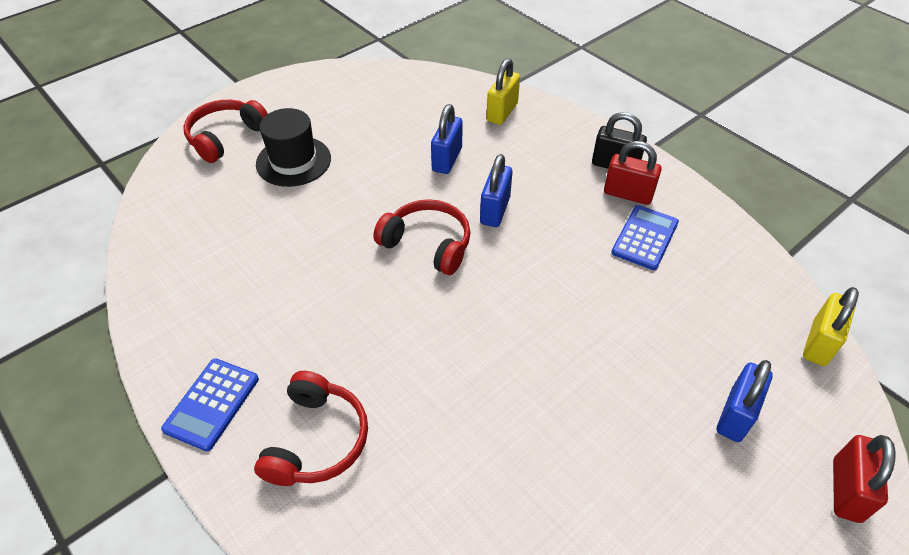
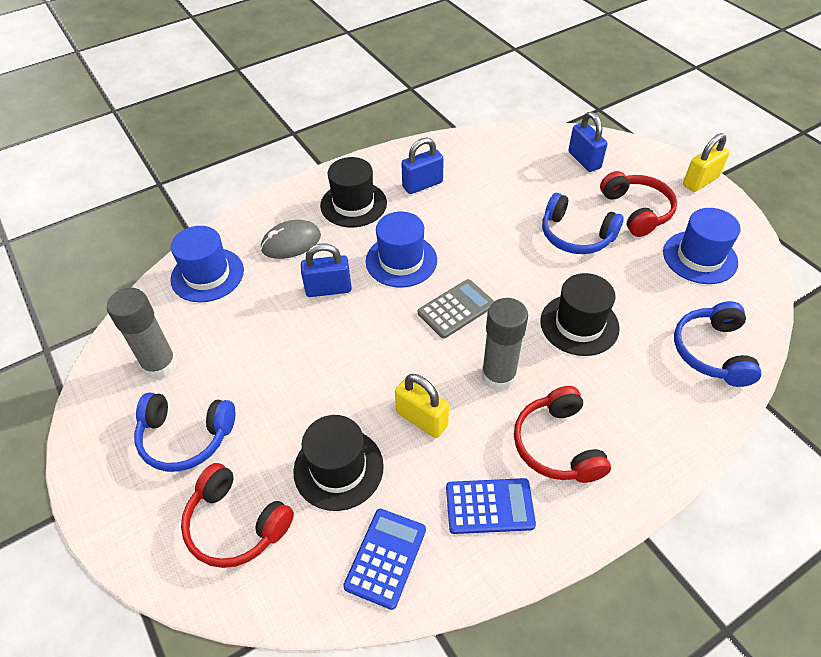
black hat: 1 -> 3
black padlock: 1 -> 0
blue hat: 0 -> 3
blue headphones: 0 -> 3
grey calculator: 0 -> 1
grey glue stick: 0 -> 2
grey mouse: 0 -> 1
red padlock: 2 -> 0

